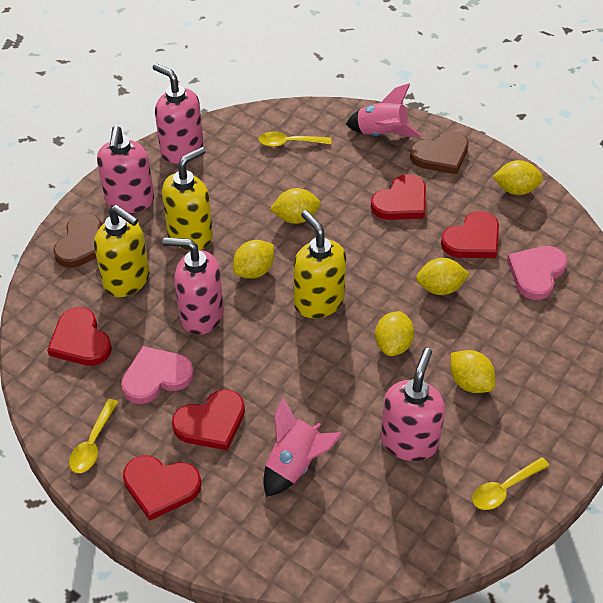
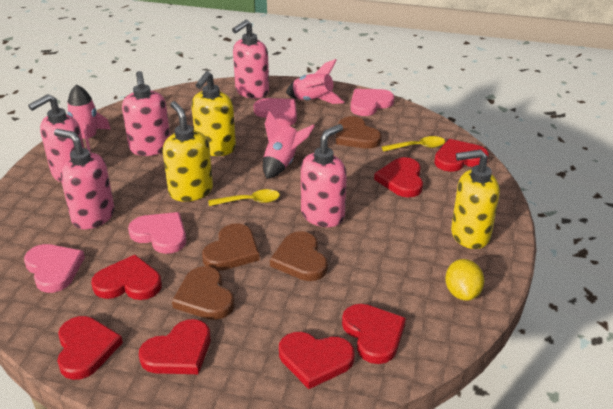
brown heart: 2 -> 4
pink heart: 2 -> 4
pink rocket: 2 -> 3
pink soap dispenser: 4 -> 5
red heart: 5 -> 7
yellow lemon: 6 -> 1
yellow spoon: 3 -> 2

